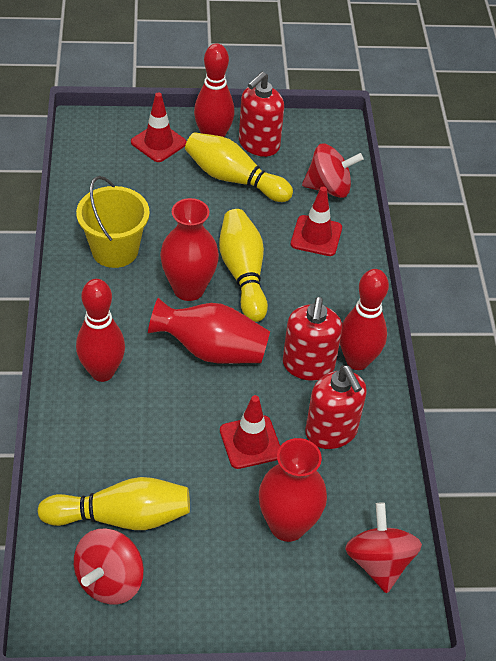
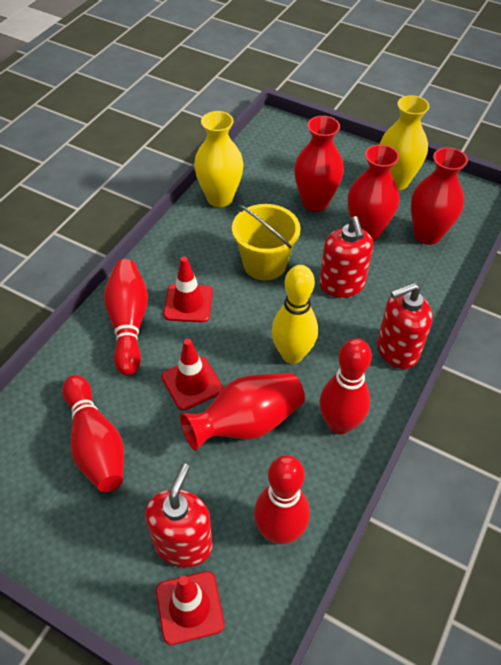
red bowling pin: 3 -> 4
red spinning top: 3 -> 0
red vase: 3 -> 4
yellow bowling pin: 3 -> 1
yellow vase: 0 -> 2

